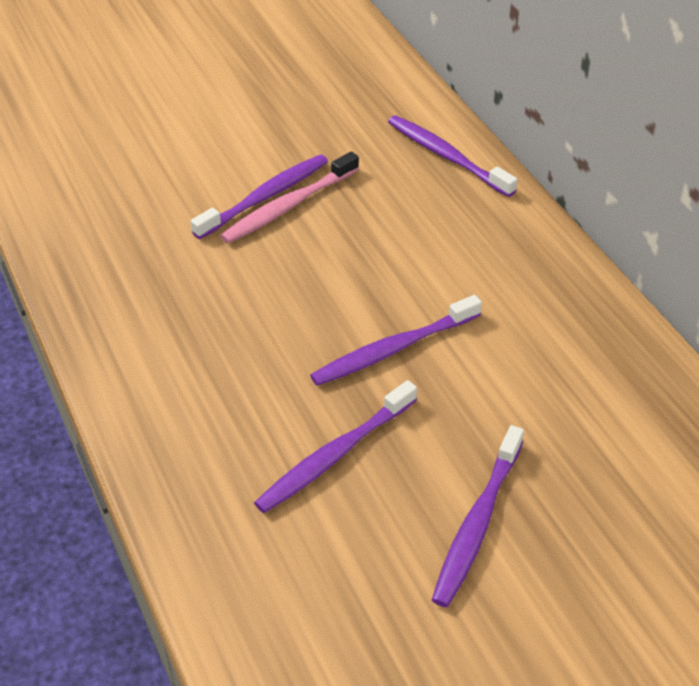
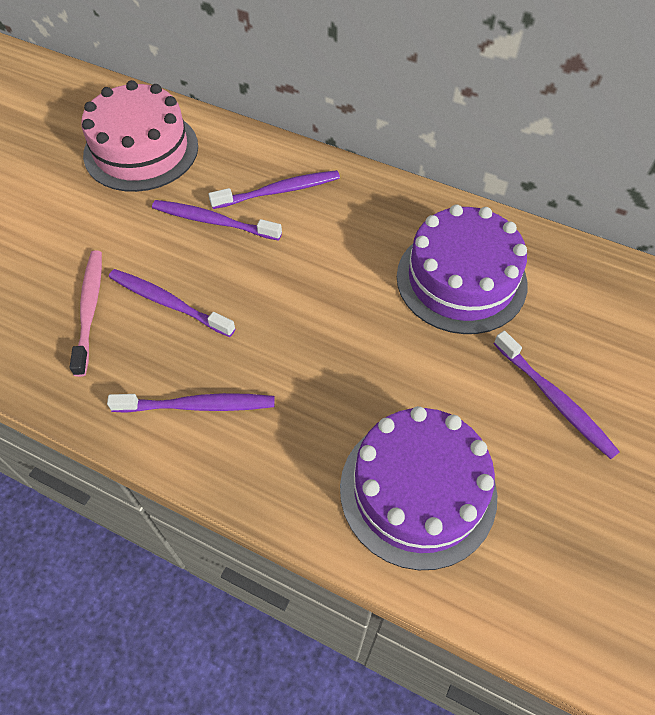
pink cake: 0 -> 1
purple cake: 0 -> 2

